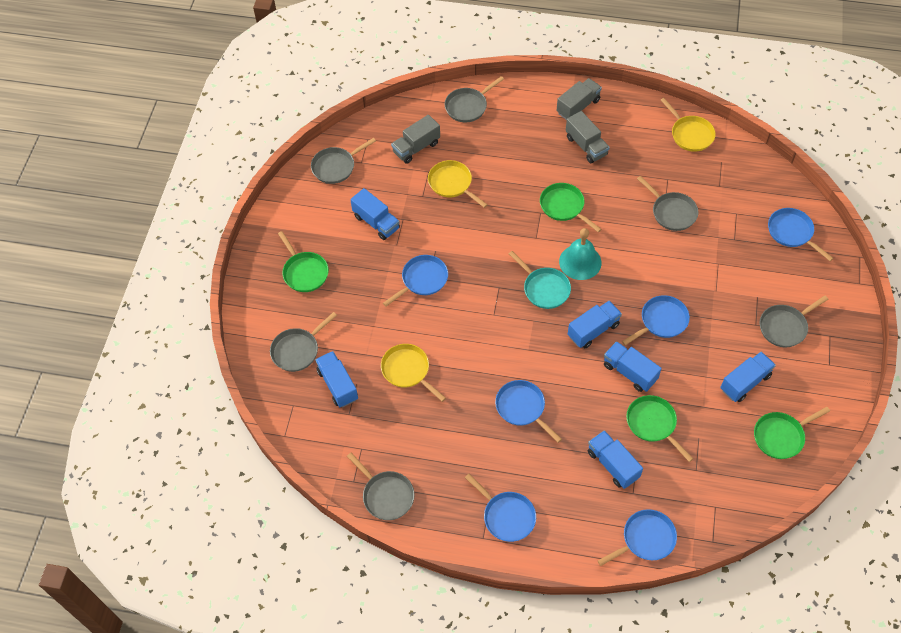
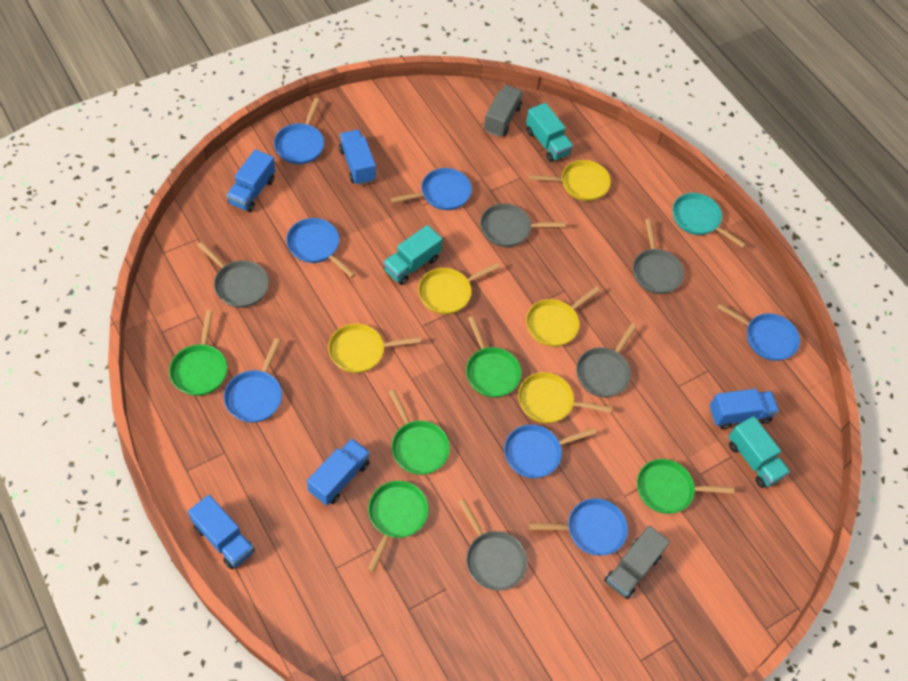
blue pan: 6 -> 7
blue truck: 6 -> 5
green pan: 4 -> 5
grey pan: 6 -> 5
grey truck: 3 -> 2
turquoise bell: 1 -> 0
turquoise truck: 0 -> 3
yellow pan: 3 -> 5

